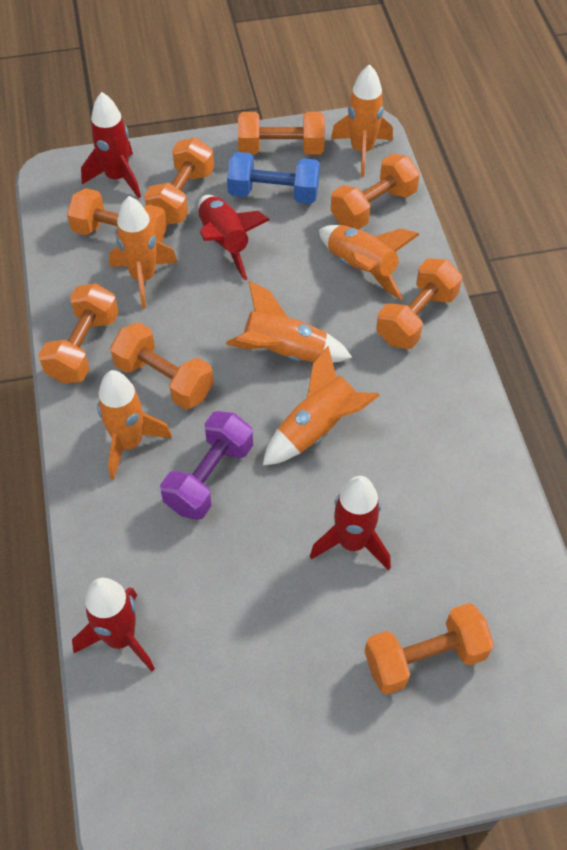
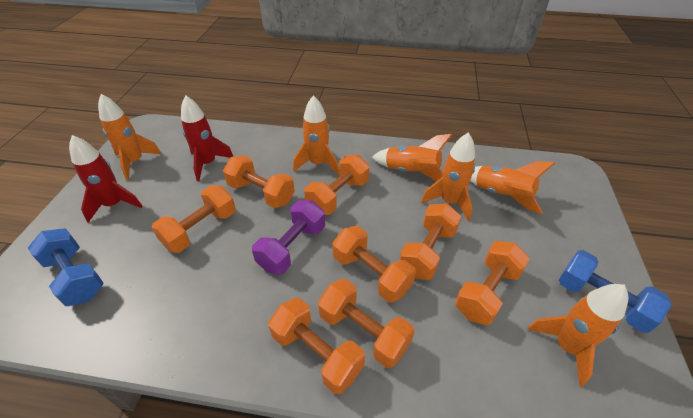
blue dumbbell: 1 -> 2
red rocket: 4 -> 2

